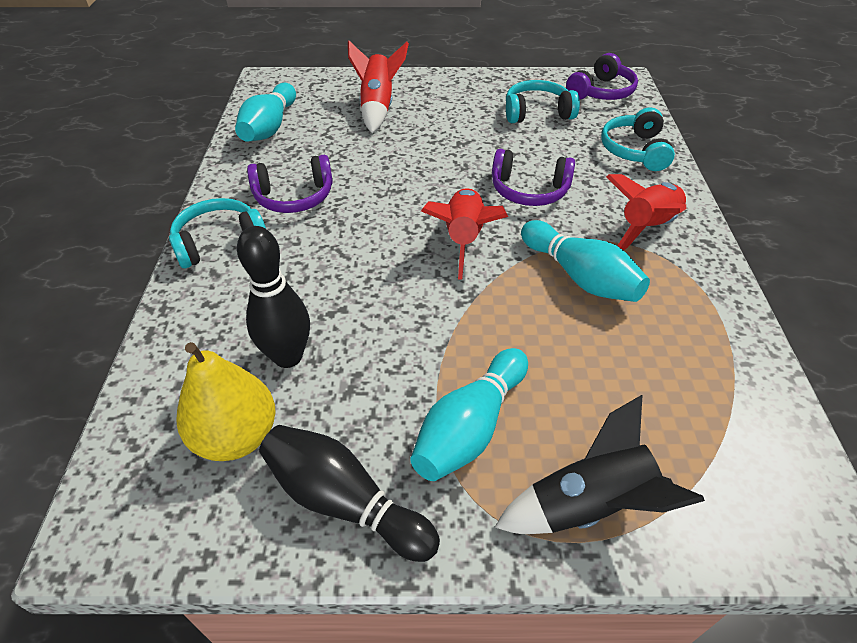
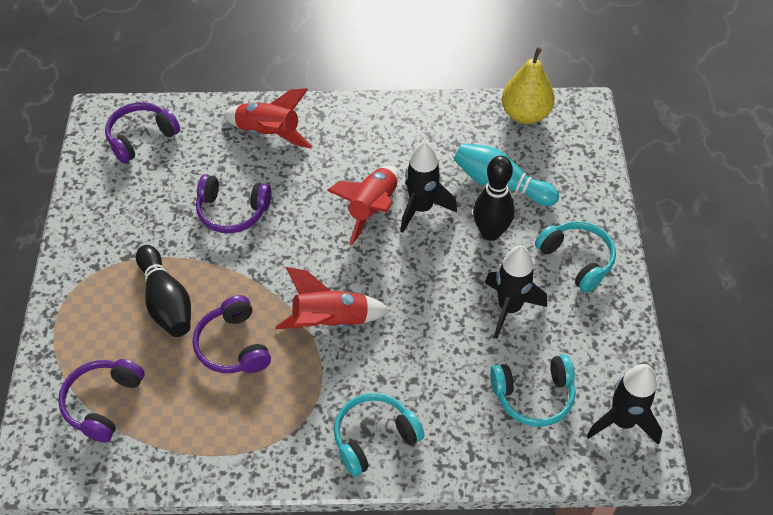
black rocket: 1 -> 3
purple headphones: 3 -> 4
turquoise bowling pin: 3 -> 1

